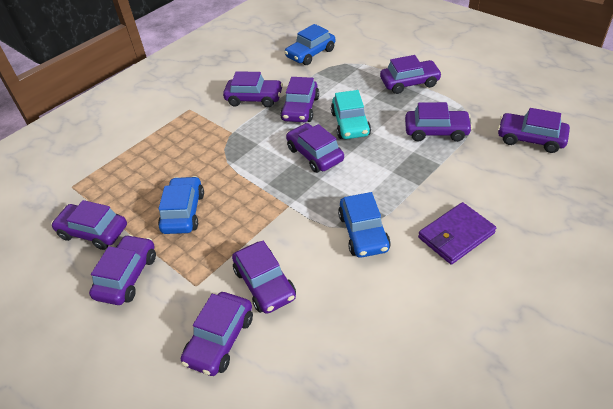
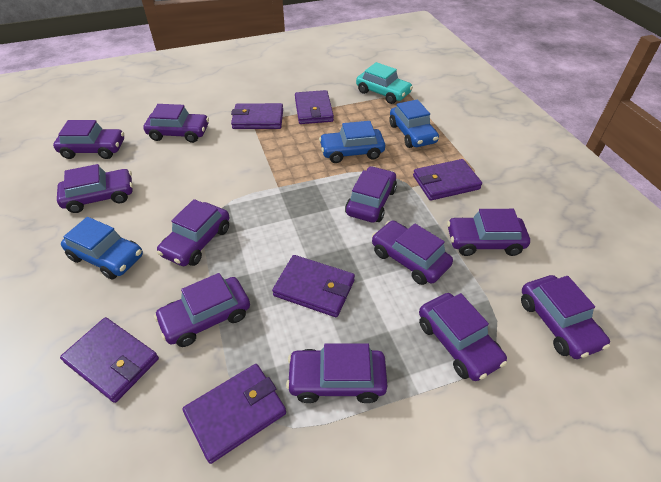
purple car: 10 -> 11
purple wallet: 1 -> 6

